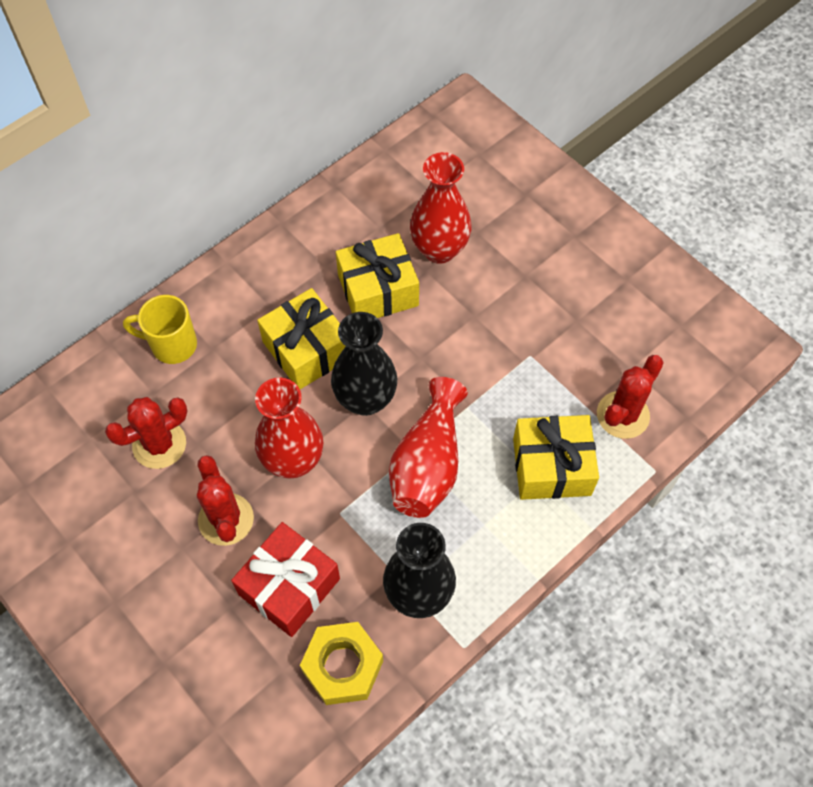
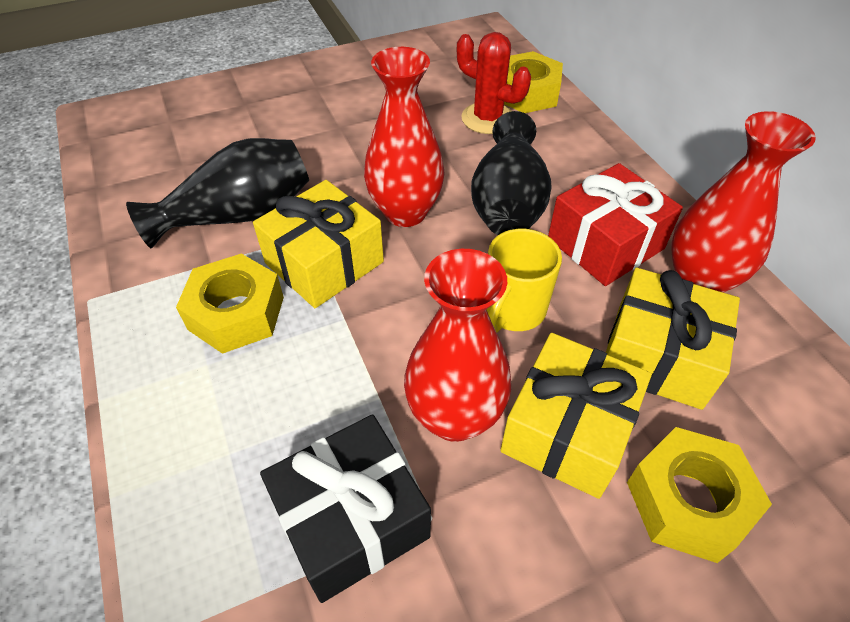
black gift: 0 -> 1
red cactus: 3 -> 1
yellow nut: 1 -> 3

